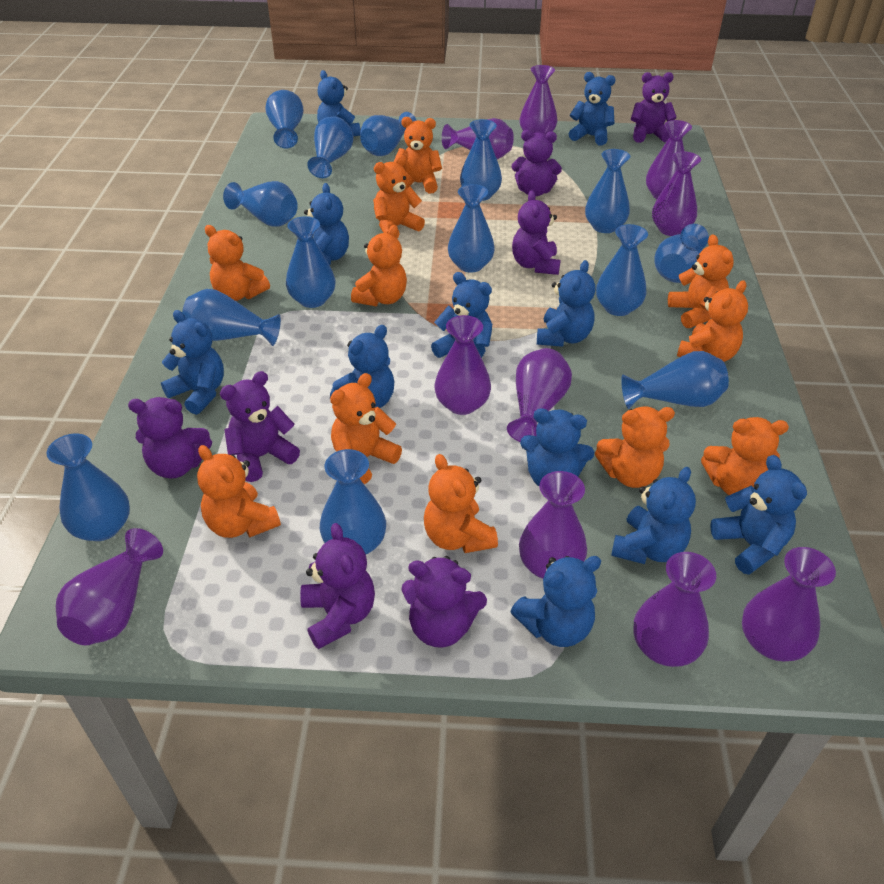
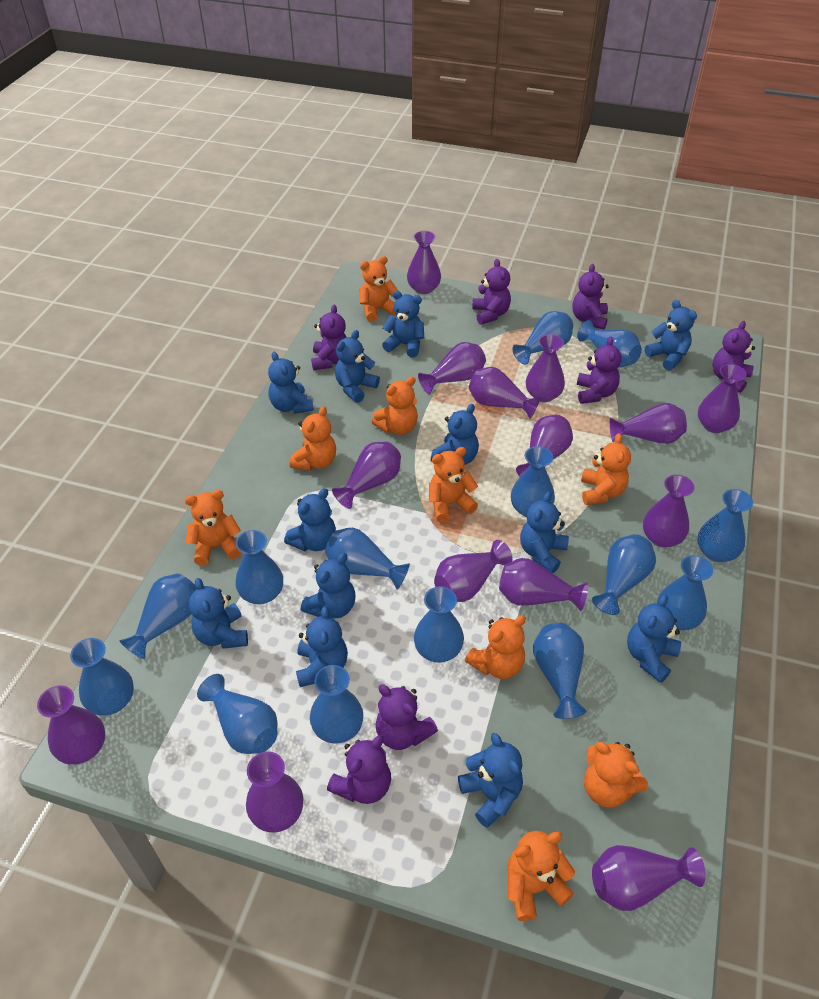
blue teddy bear: 11 -> 12
orange teddy bear: 11 -> 9
purple vase: 10 -> 14

